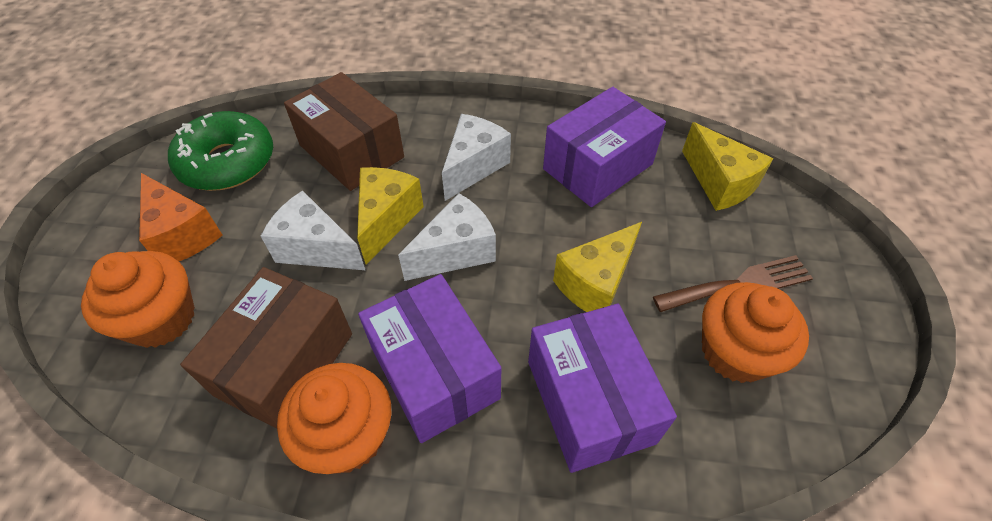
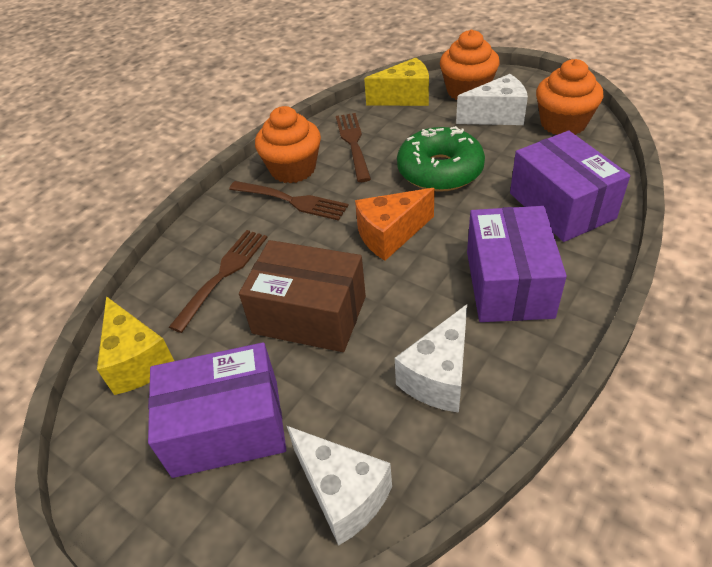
brown box: 2 -> 1
brown fork: 1 -> 3
yellow cheese: 3 -> 2

